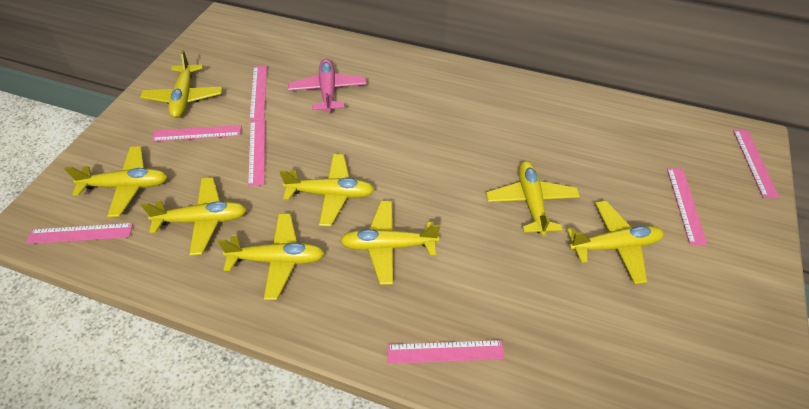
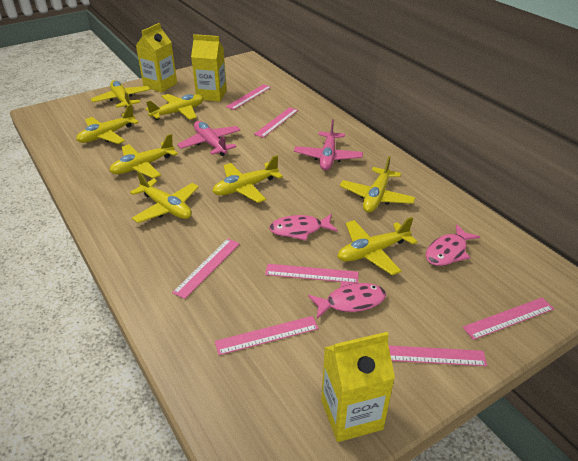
pink fish: 0 -> 3
pink plane: 1 -> 2
yellow carton: 0 -> 3

